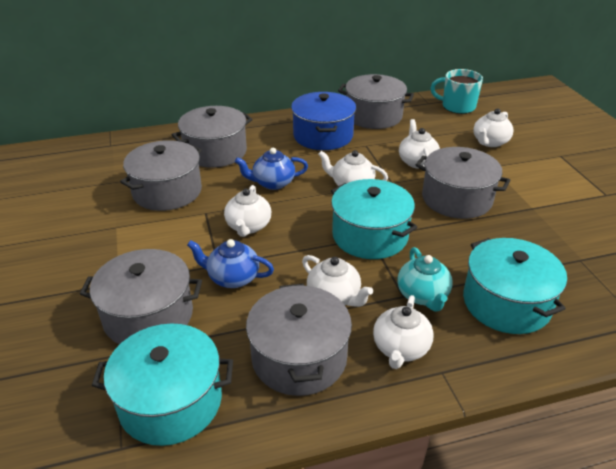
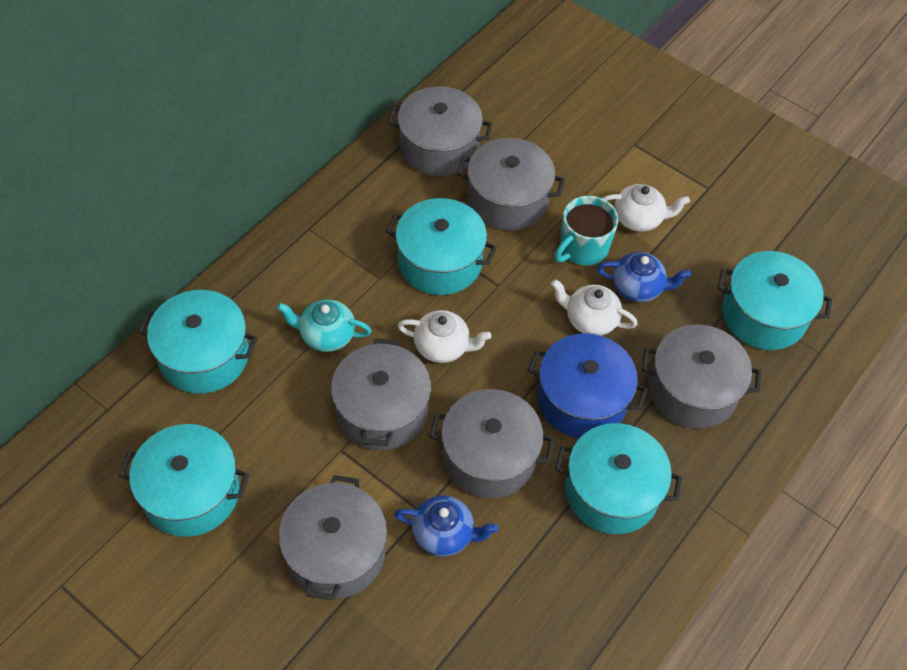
turquoise pot: 3 -> 5
white teapot: 6 -> 3

